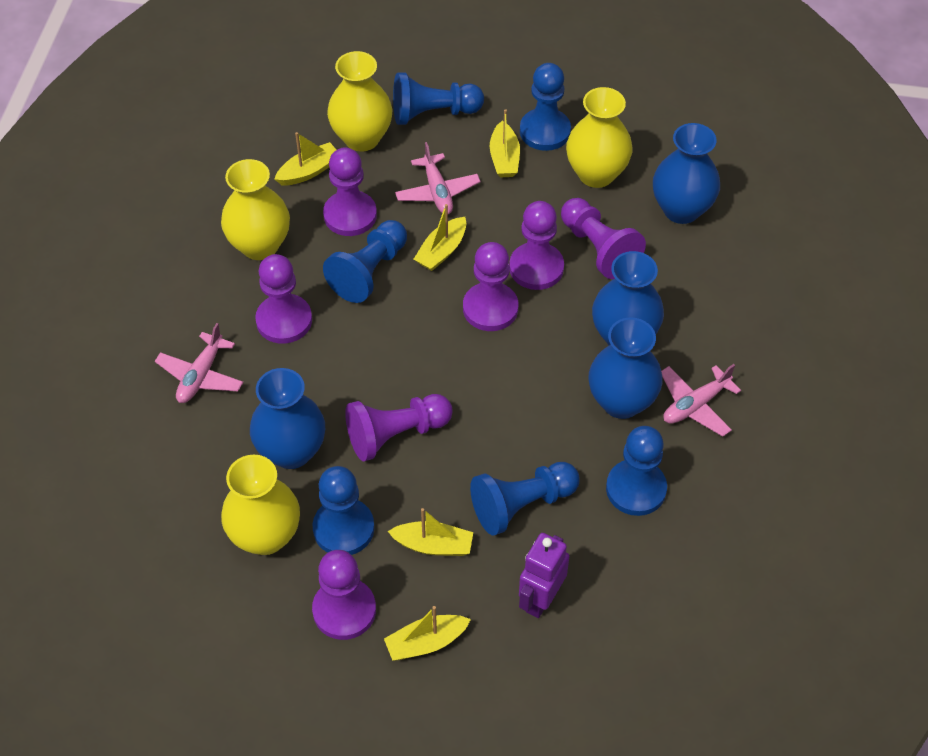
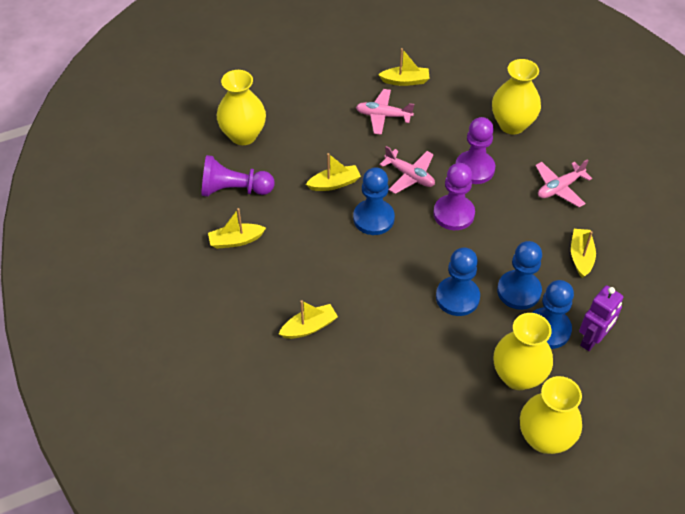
blue pawn: 6 -> 4
blue vase: 4 -> 0
purple pawn: 7 -> 3

